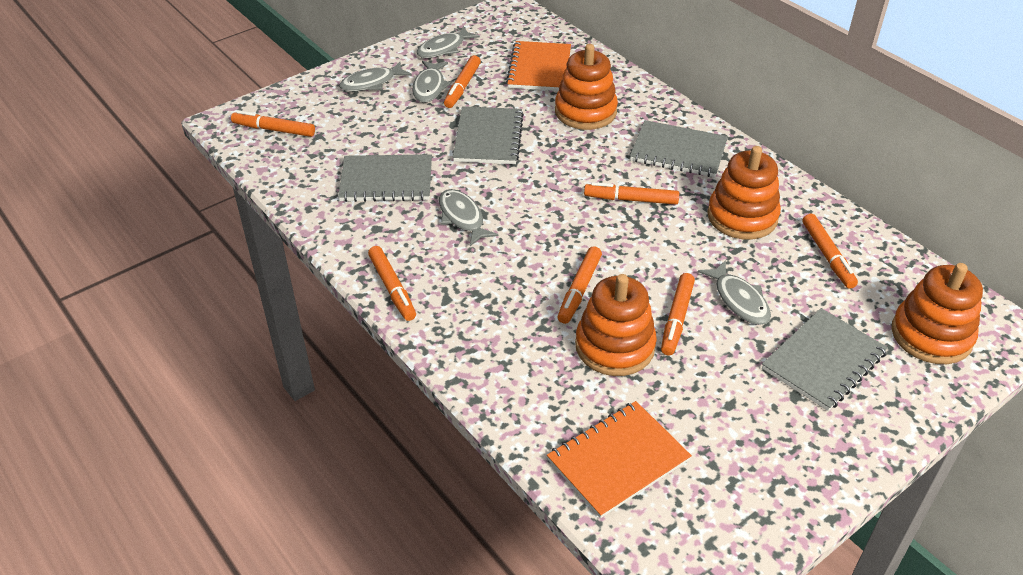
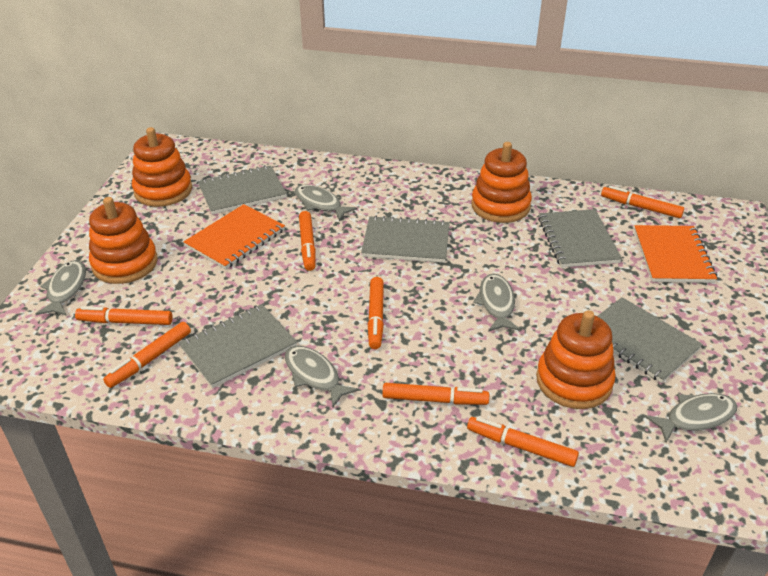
grey notebook: 4 -> 5

